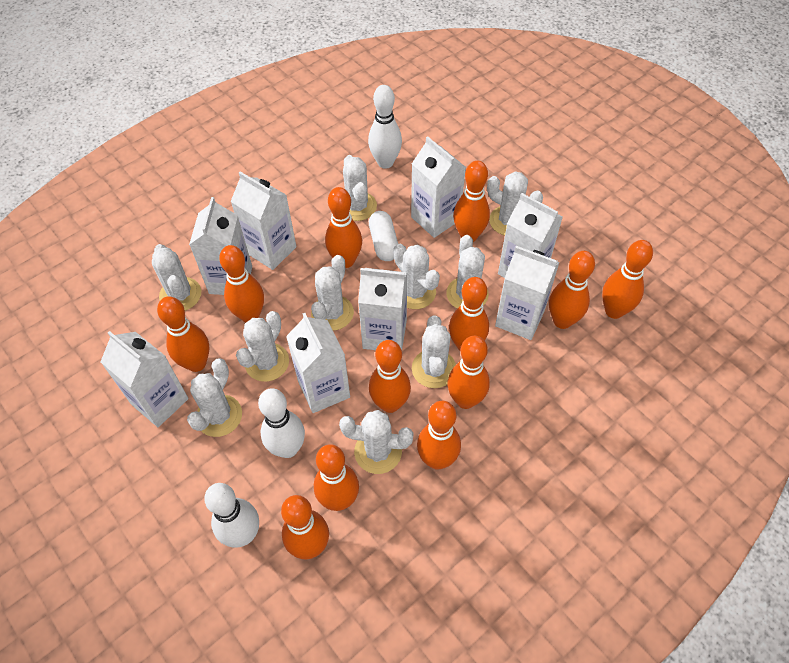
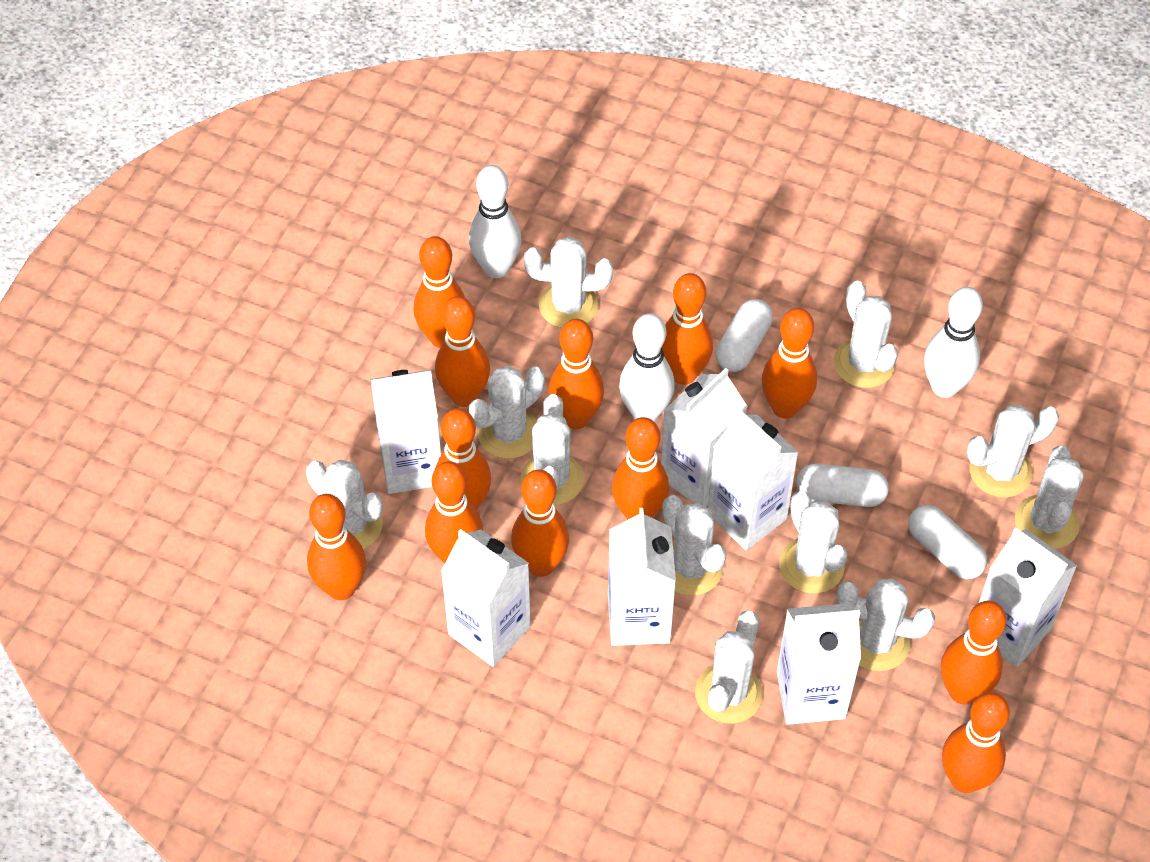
white cactus: 10 -> 11
white capsule: 1 -> 3
white carton: 8 -> 7

